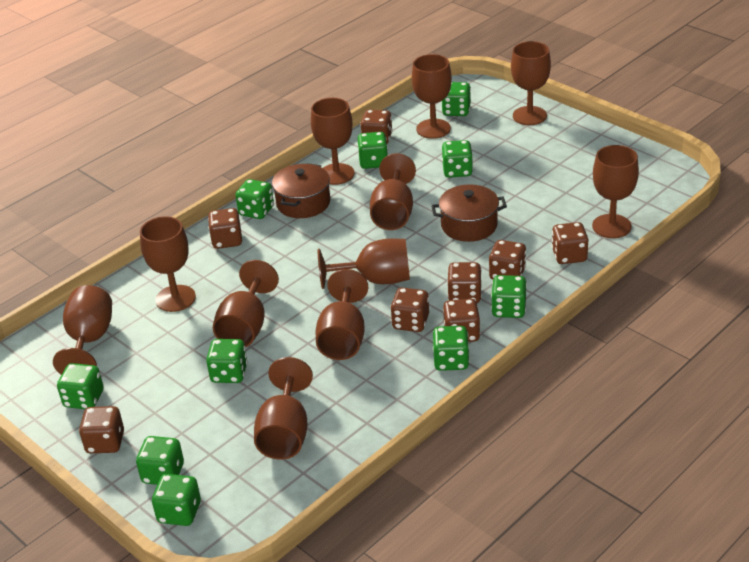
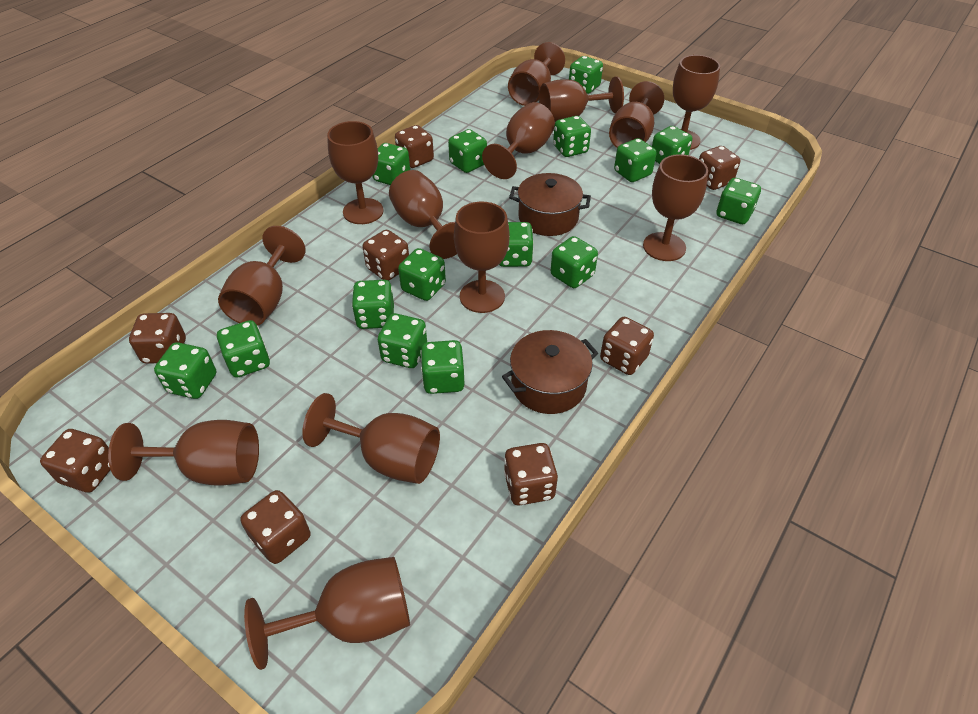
brown goblet: 11 -> 13
green dice: 10 -> 15

